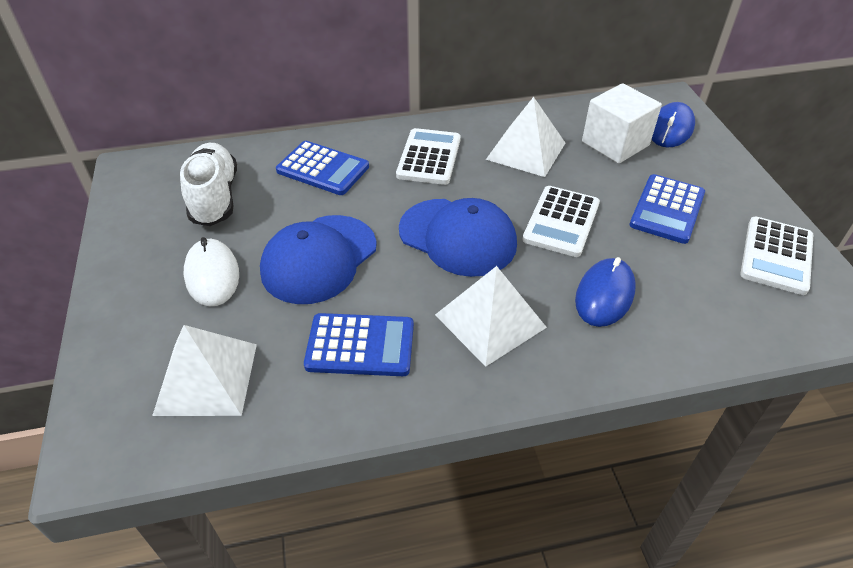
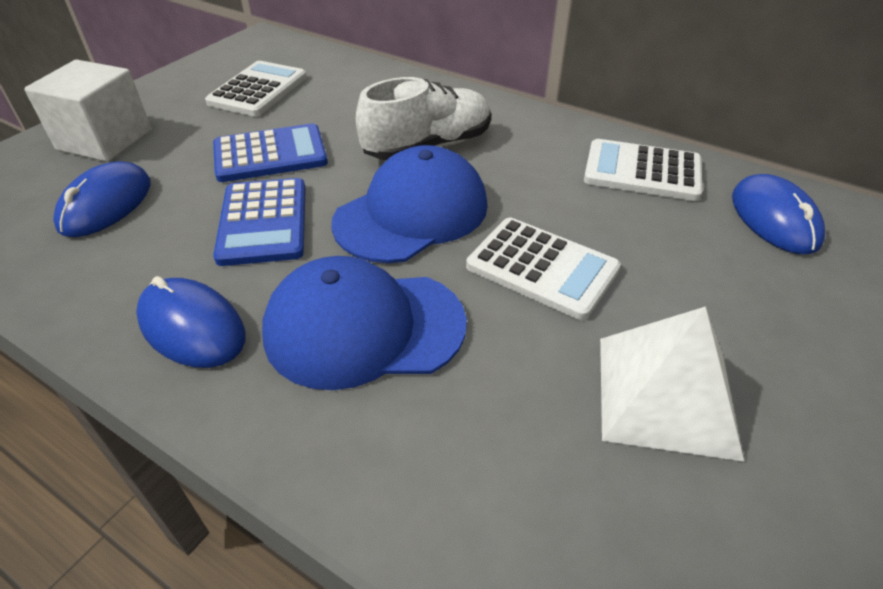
blue calculator: 3 -> 2
blue mouse: 2 -> 3
white mouse: 1 -> 0
white pyramid: 3 -> 1

